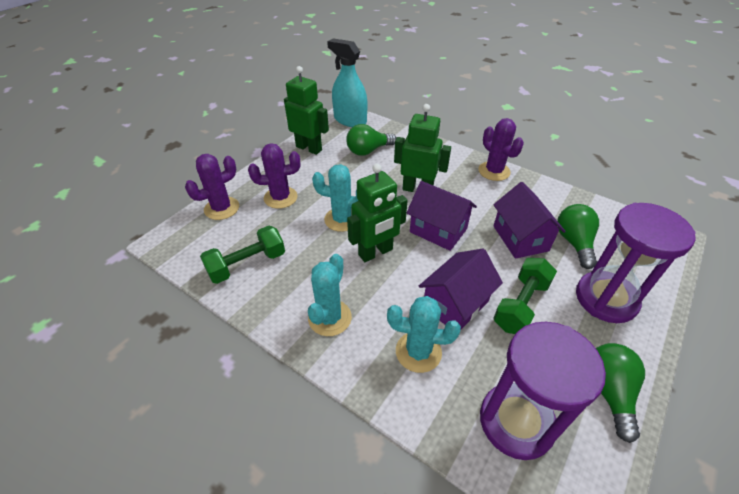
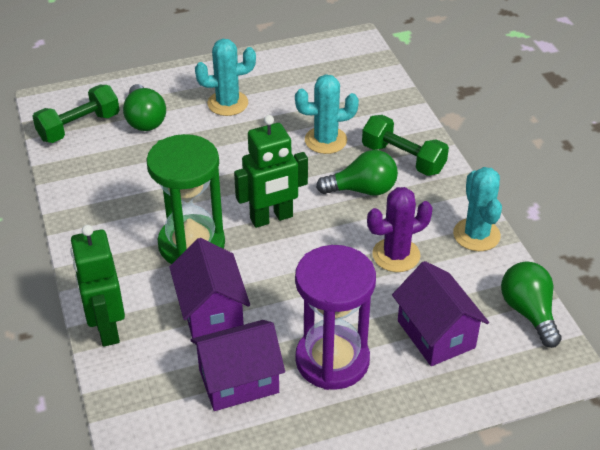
green hourglass: 0 -> 1
green robot: 3 -> 2
purple cactus: 3 -> 1
purple hourglass: 2 -> 1
turquoise spray bottle: 1 -> 0

